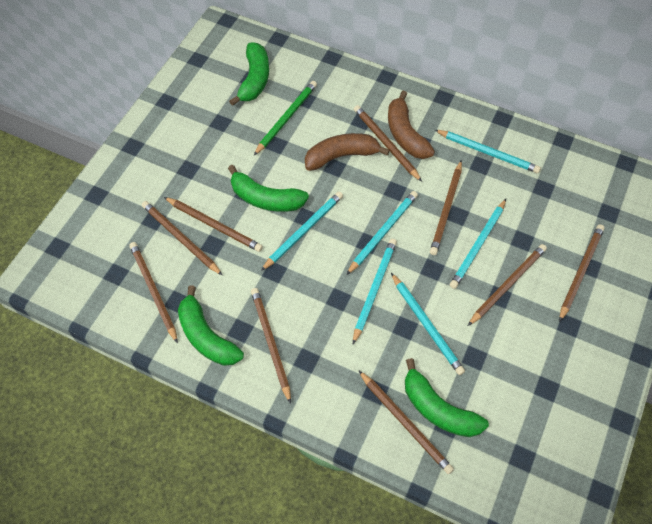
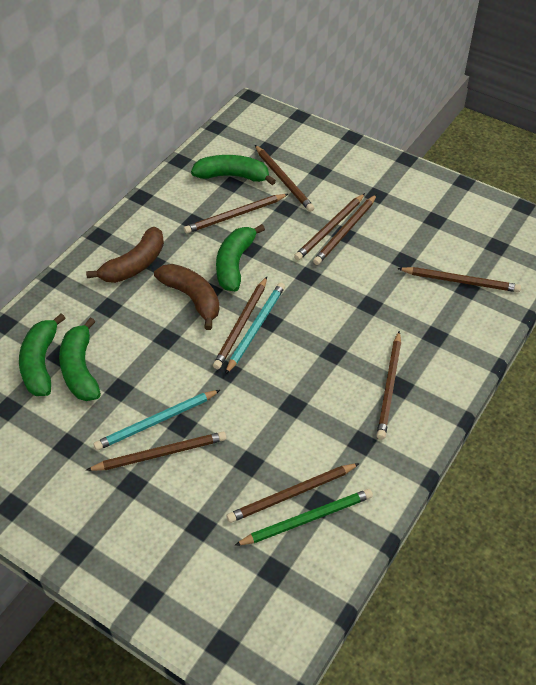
turquoise pencil: 6 -> 2

